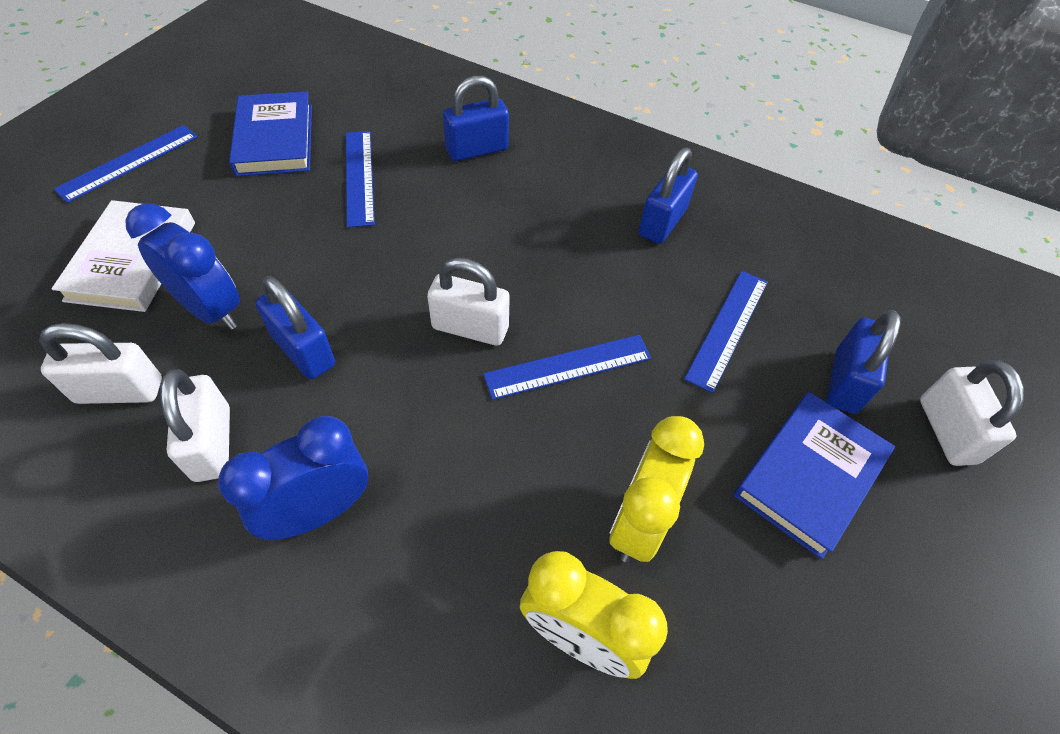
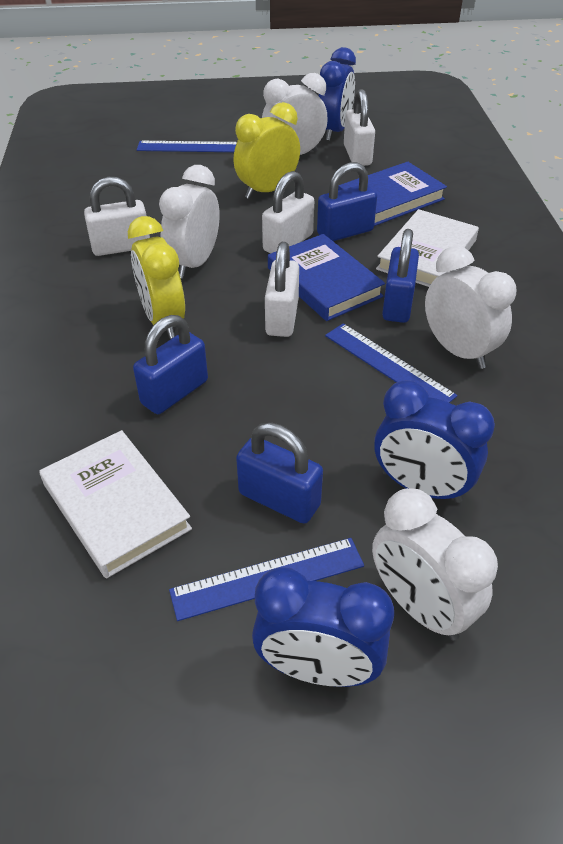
blue clock: 2 -> 3
blue ruler: 4 -> 3
white book: 1 -> 2
white clock: 0 -> 4

